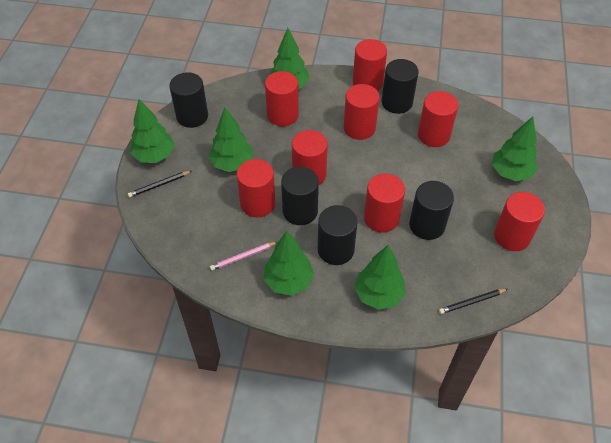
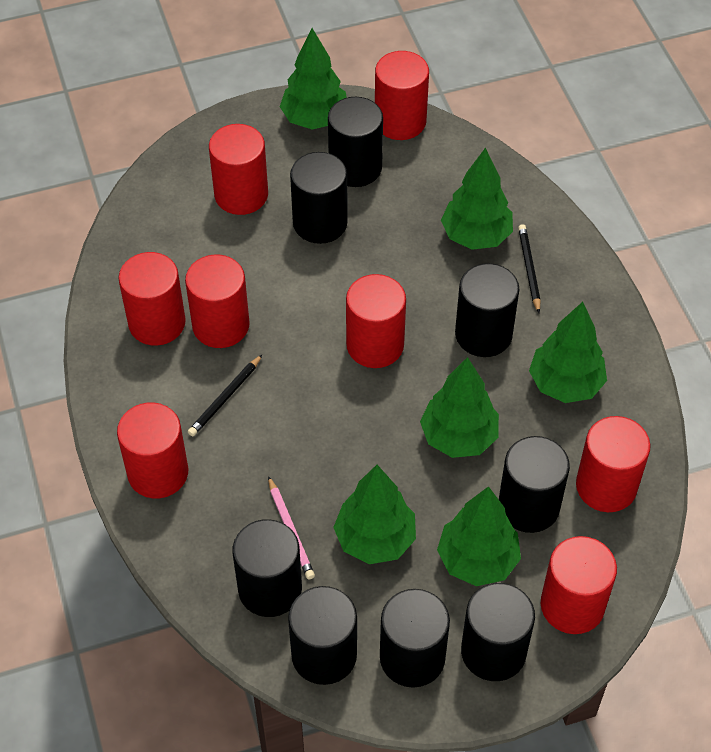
black cylinder: 5 -> 8

